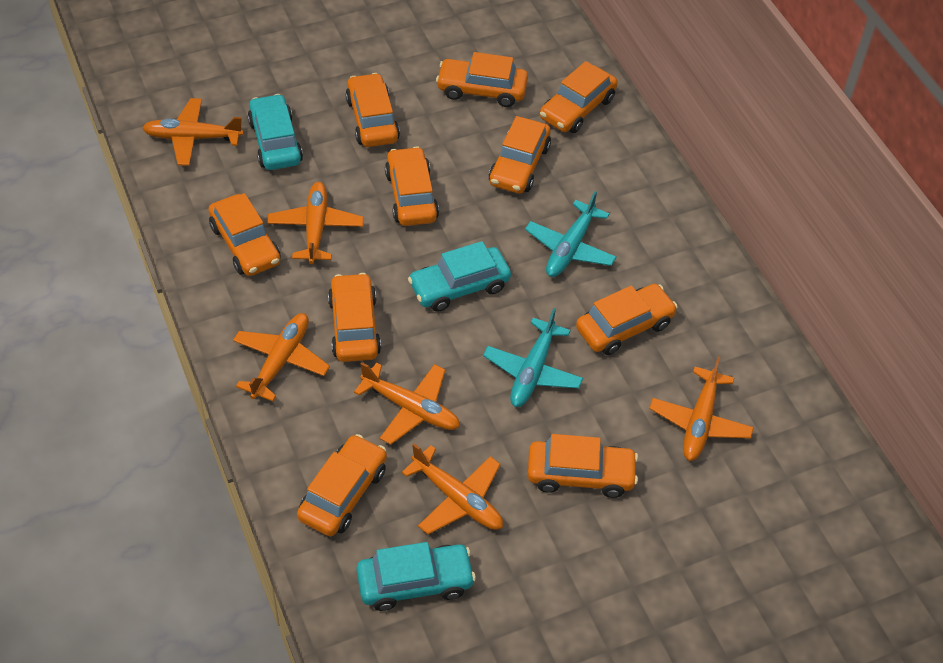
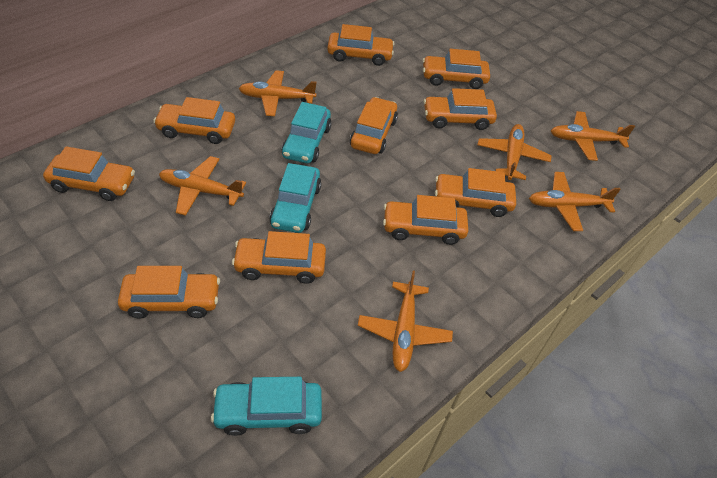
turquoise plane: 2 -> 0

